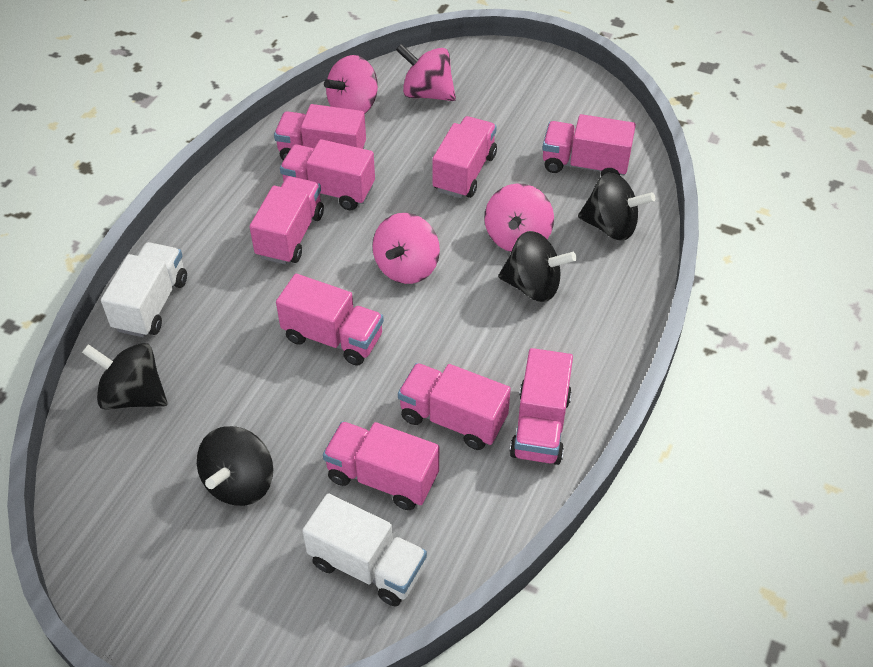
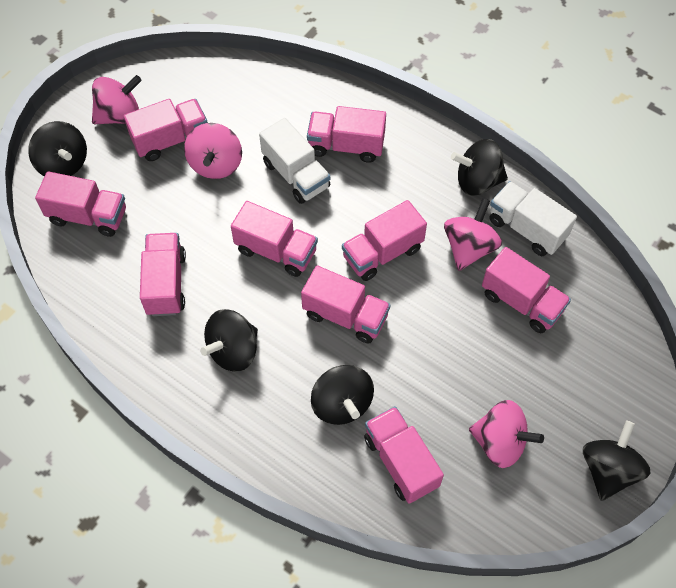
black spinning top: 4 -> 5

